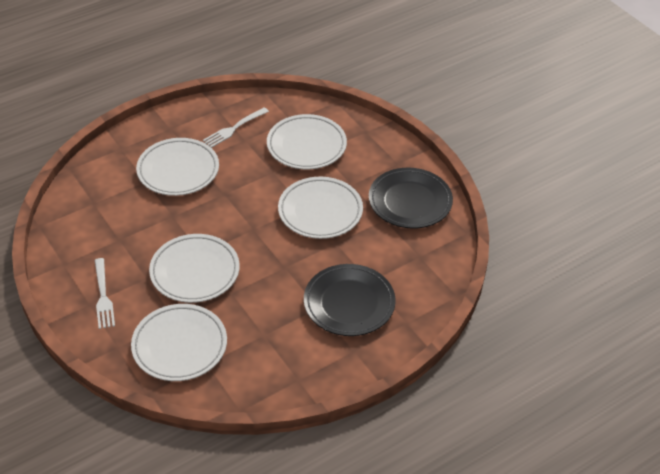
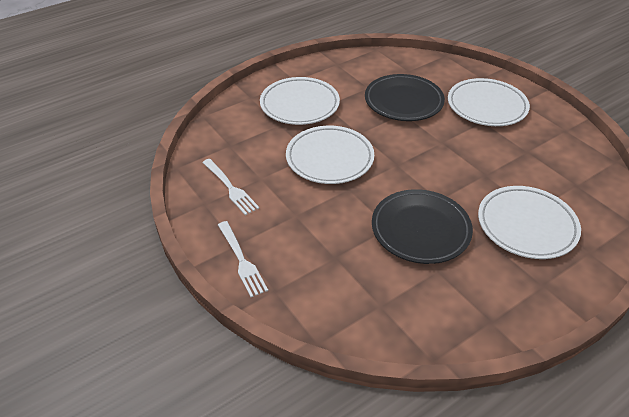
white plate: 5 -> 4

